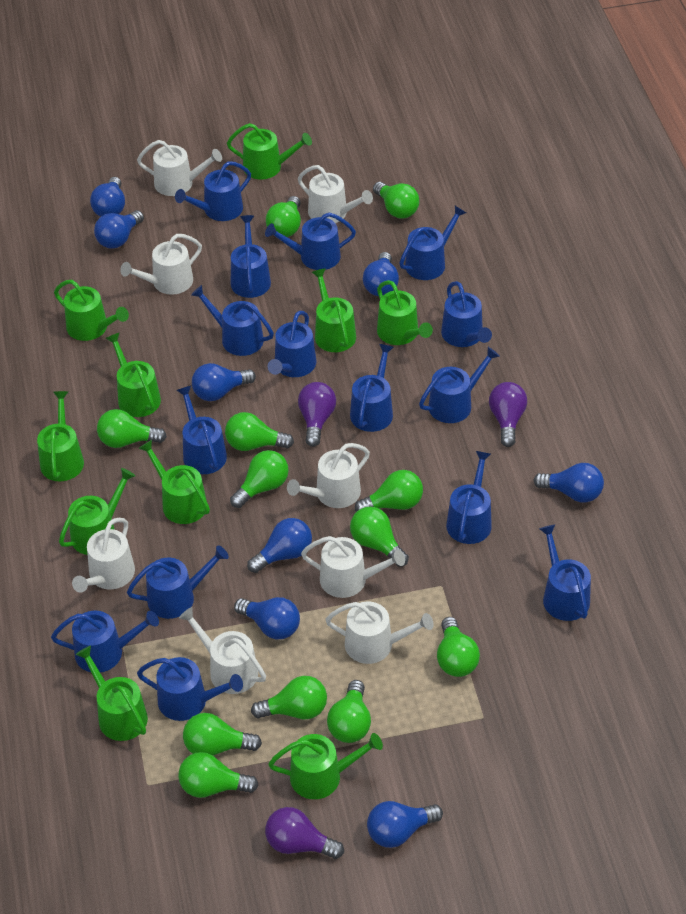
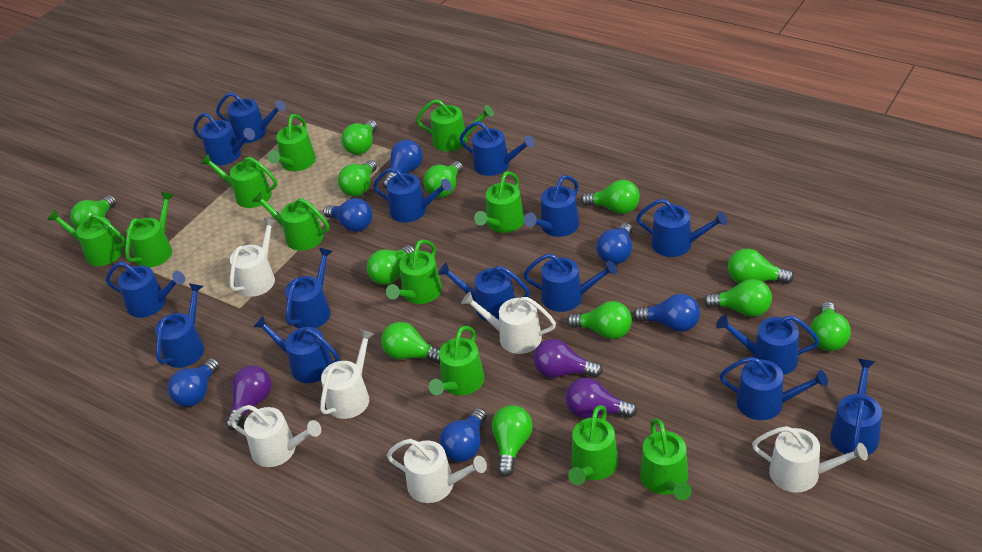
blue light bulb: 8 -> 6
green watering can: 10 -> 11
white watering can: 8 -> 6

